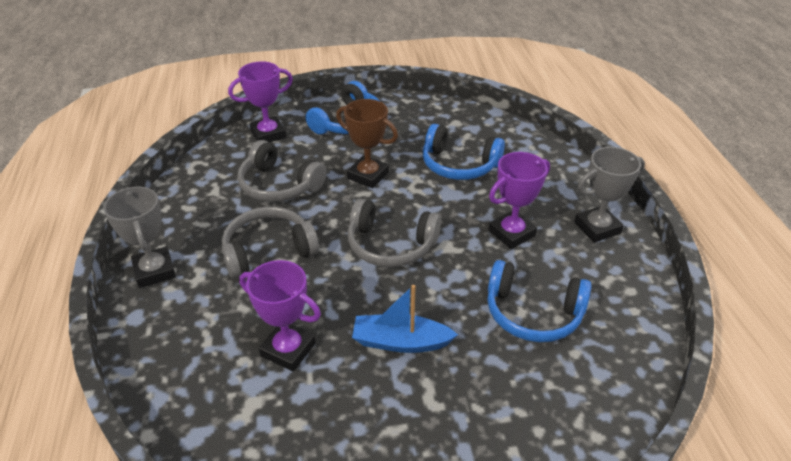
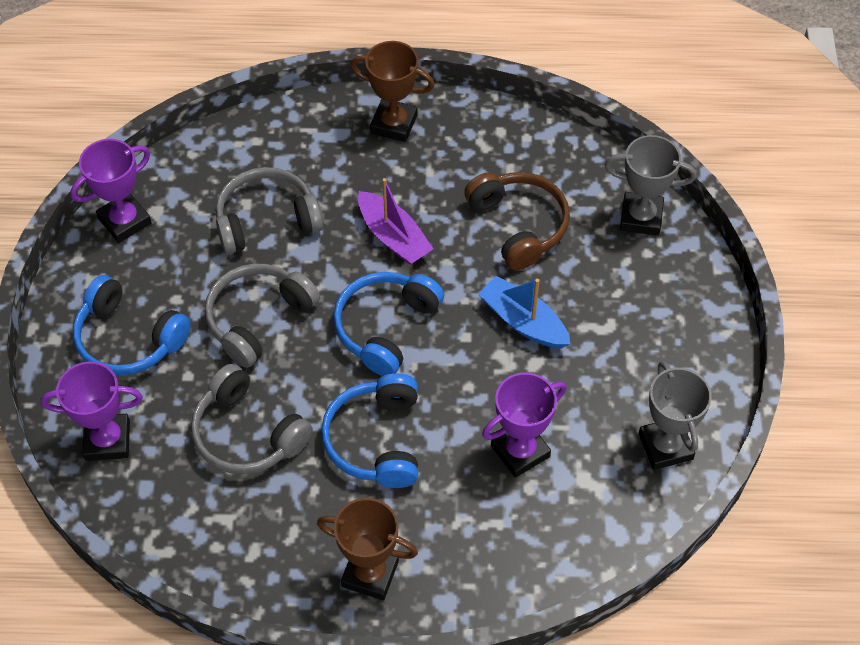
brown headphones: 0 -> 1
brown trophy: 1 -> 2
purple boat: 0 -> 1

